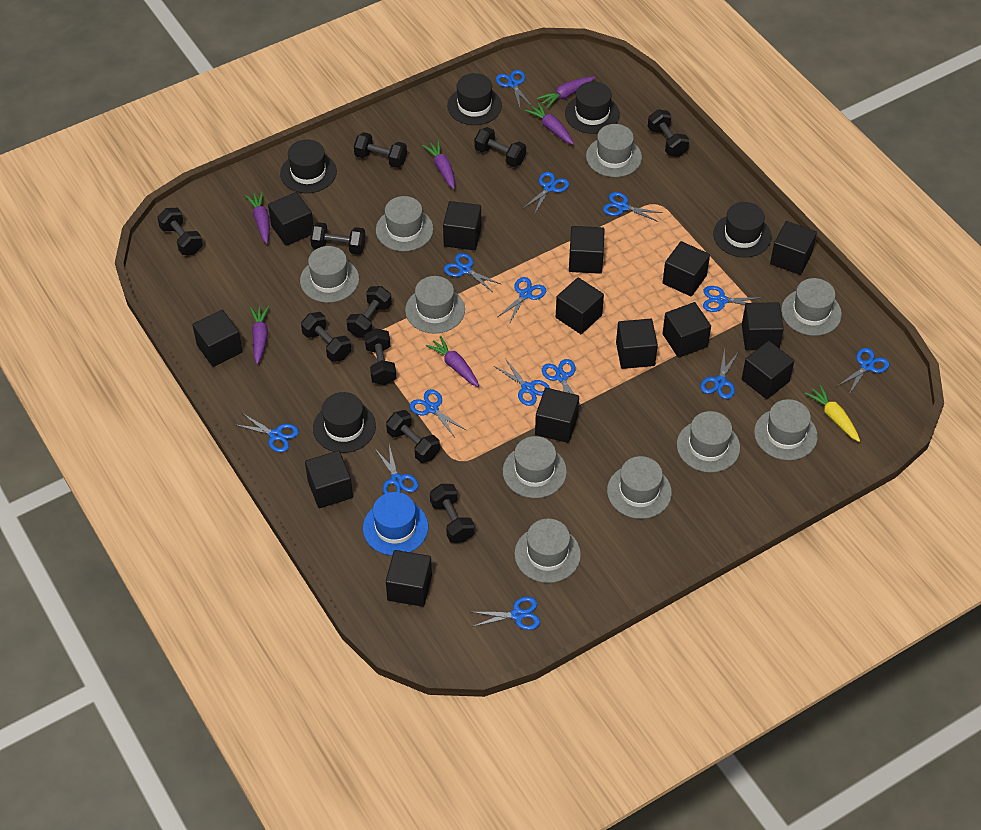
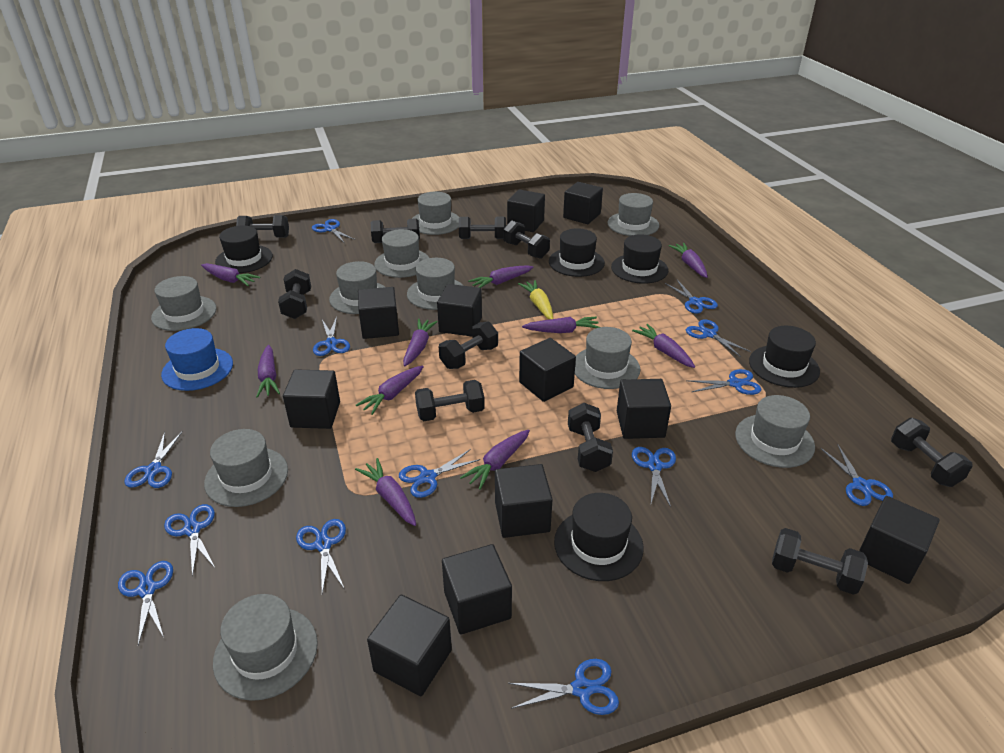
black cube: 14 -> 11
blue scissors: 14 -> 13
purple carrot: 6 -> 10

